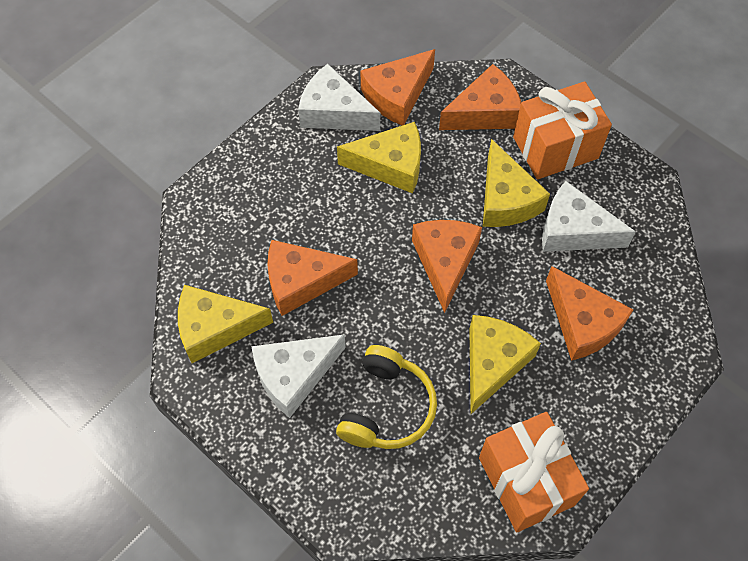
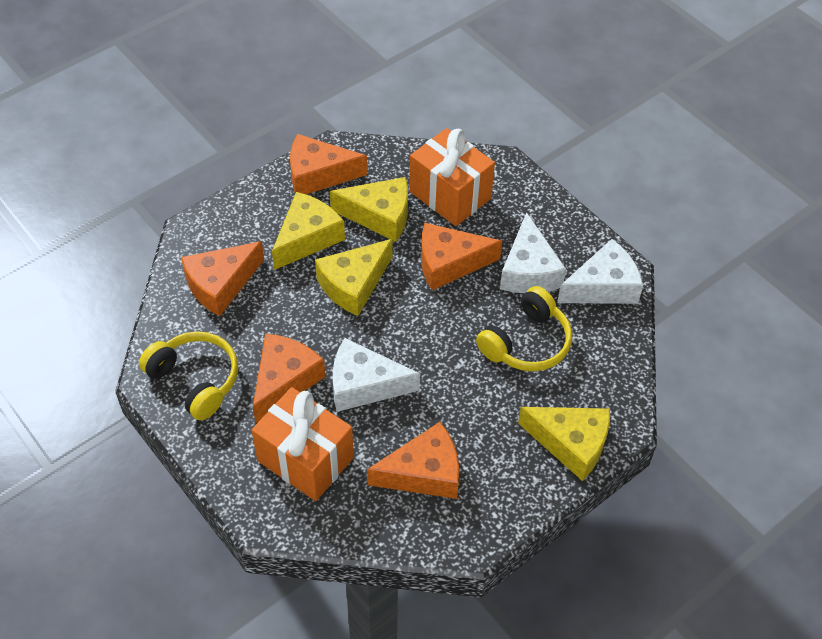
yellow headphones: 1 -> 2

